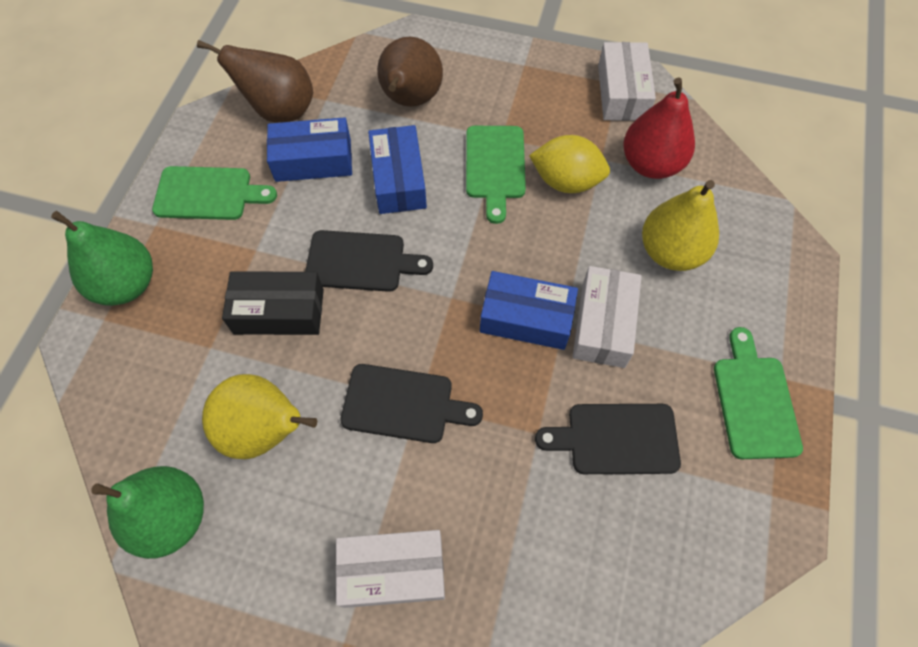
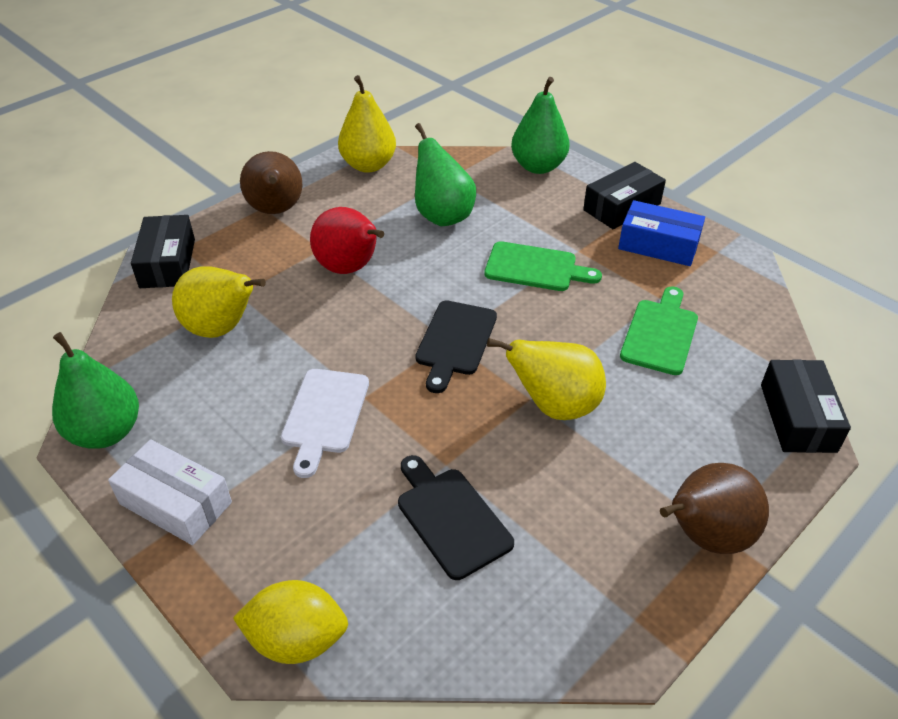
black box: 1 -> 3
black cutting board: 3 -> 2
blue box: 3 -> 1
green cutting board: 3 -> 2
green pear: 2 -> 3
white box: 3 -> 1
white cutting board: 0 -> 1
yellow pear: 2 -> 3

